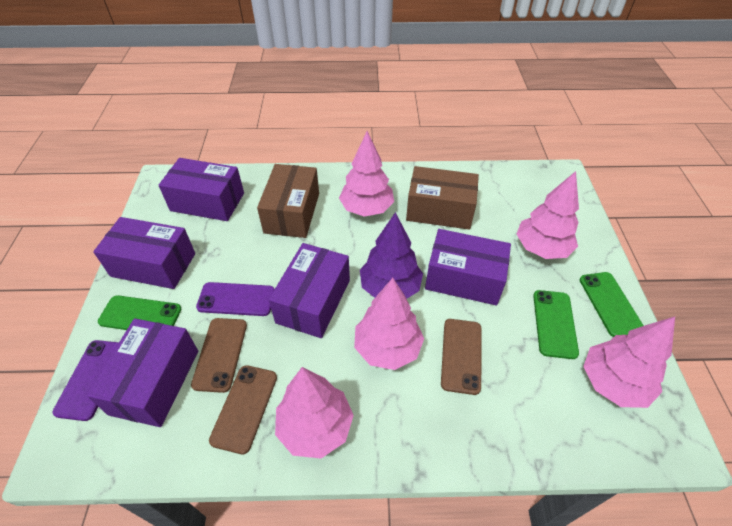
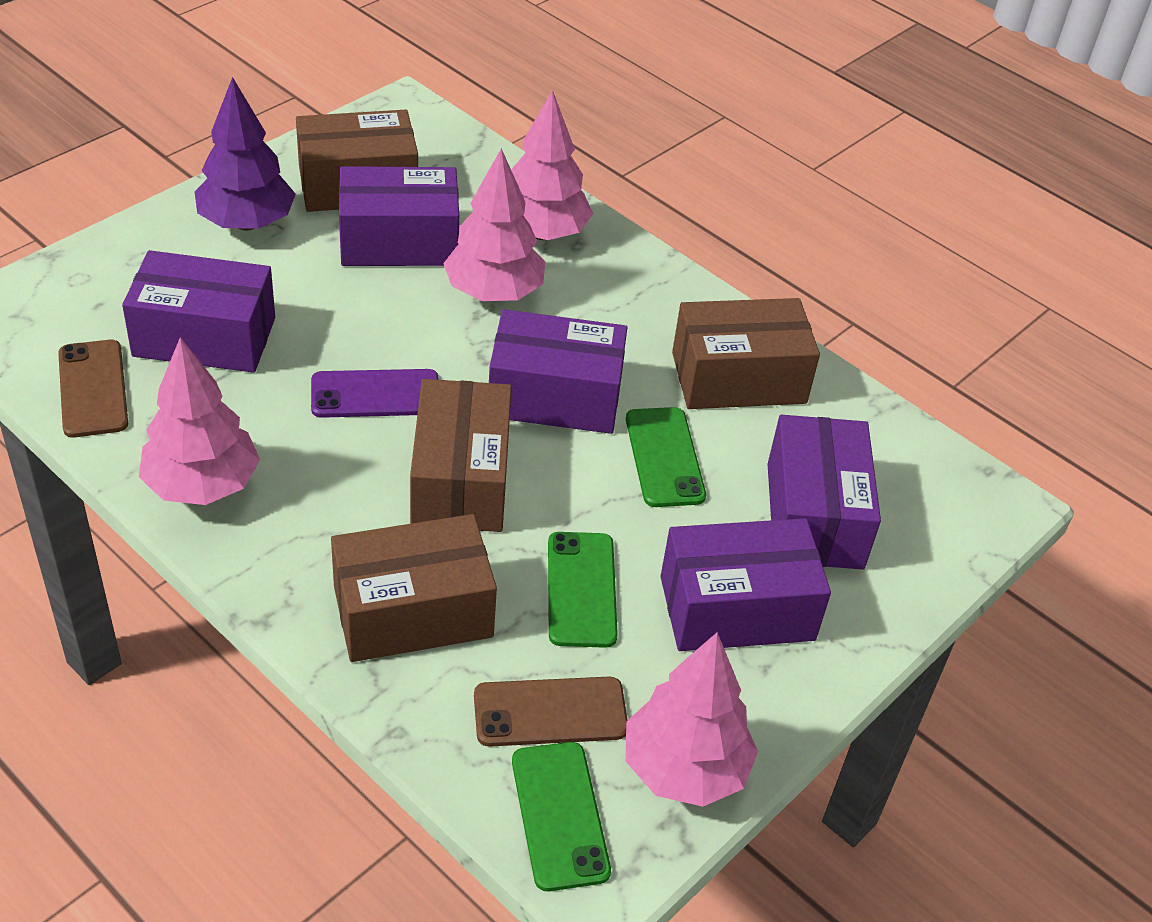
brown box: 2 -> 4
brown phone: 3 -> 2
pink tree: 5 -> 4
purple phone: 2 -> 1

